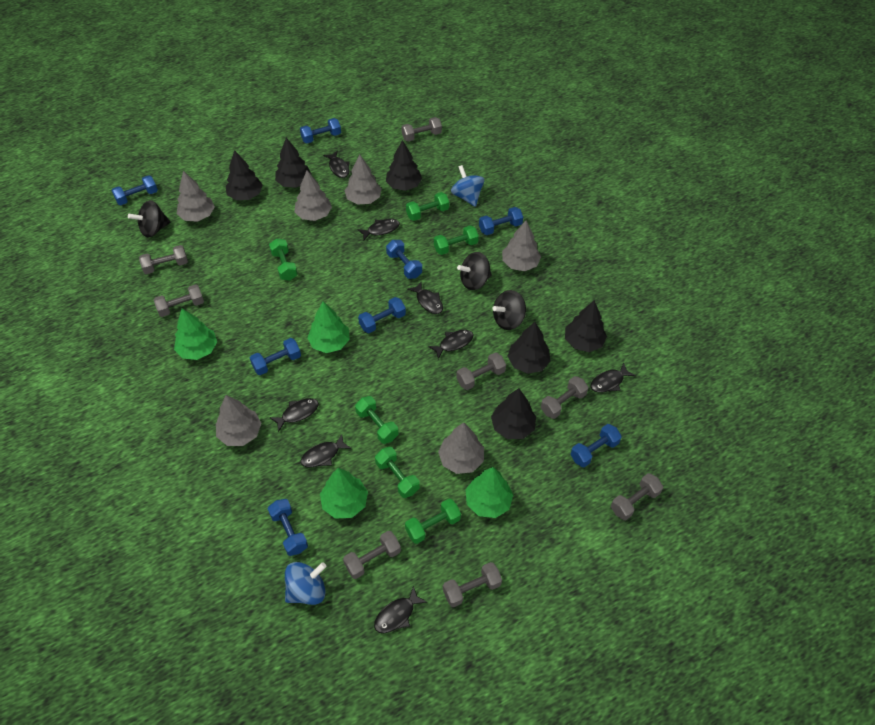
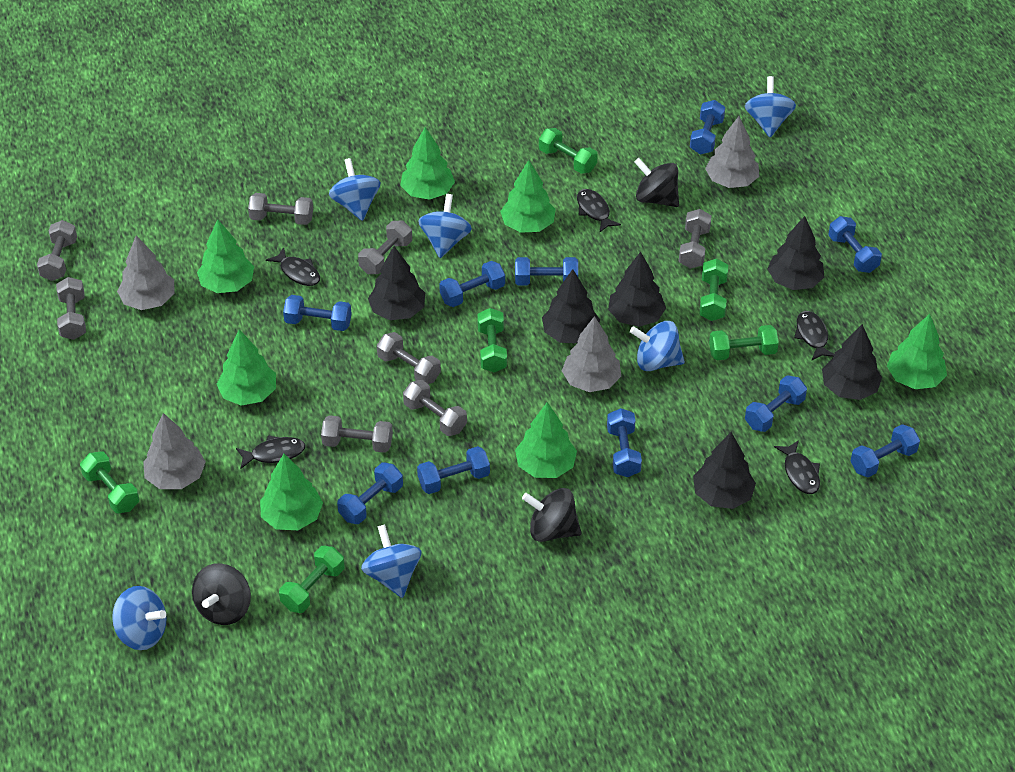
black fish: 8 -> 5
blue dumbbell: 8 -> 10
blue spinning top: 2 -> 6
green tree: 4 -> 7
grey tree: 6 -> 4

